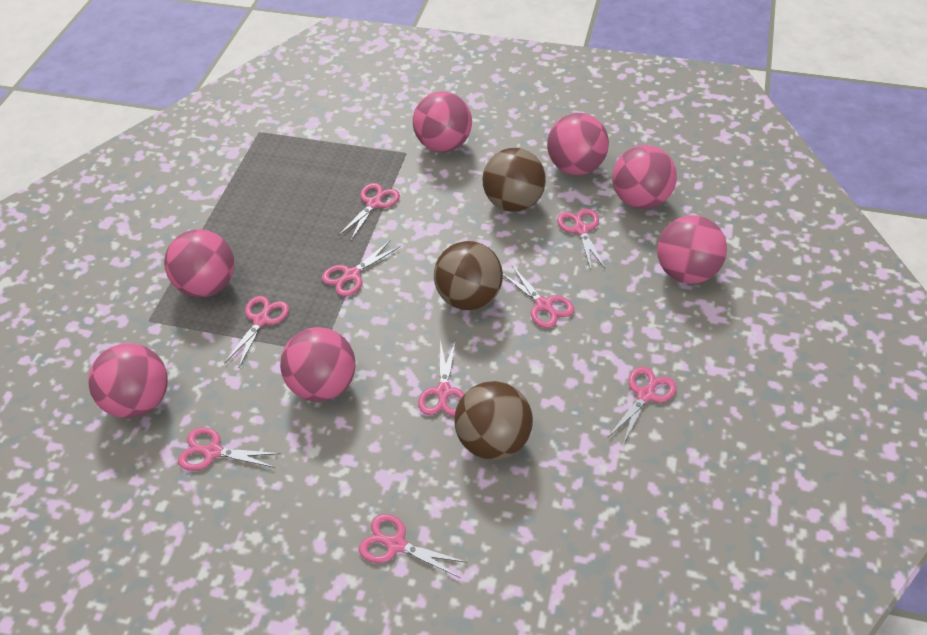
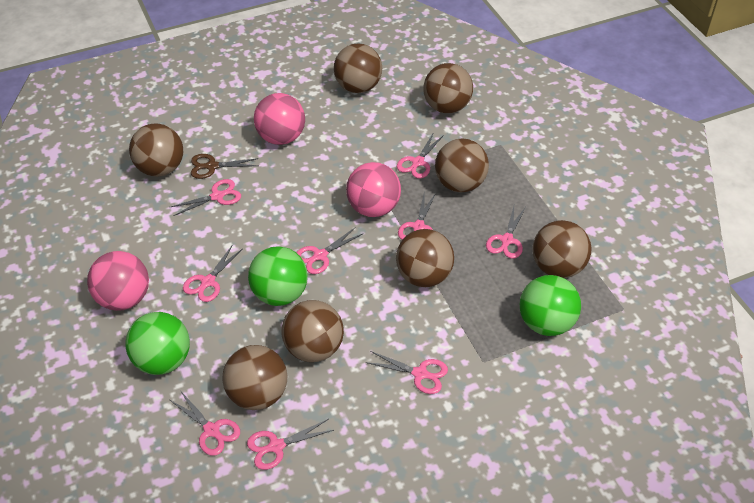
brown ball: 3 -> 8
brown scissors: 0 -> 1
green ball: 0 -> 3
pink ball: 7 -> 3

